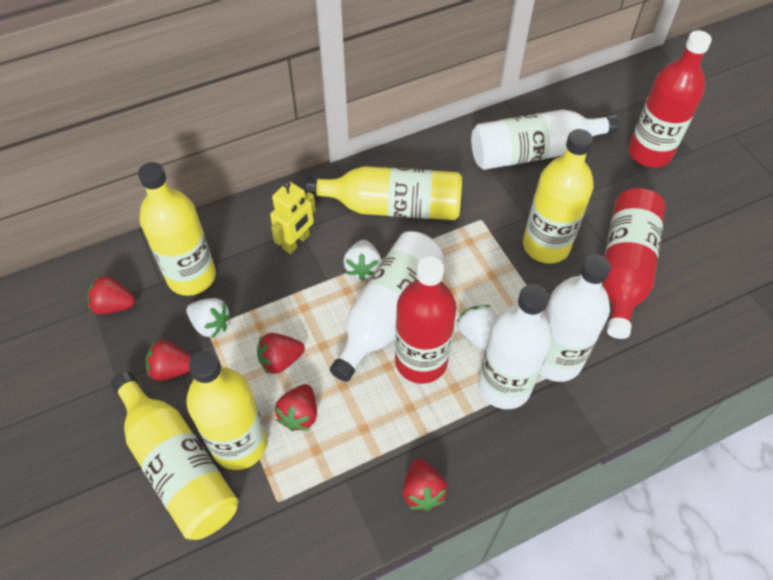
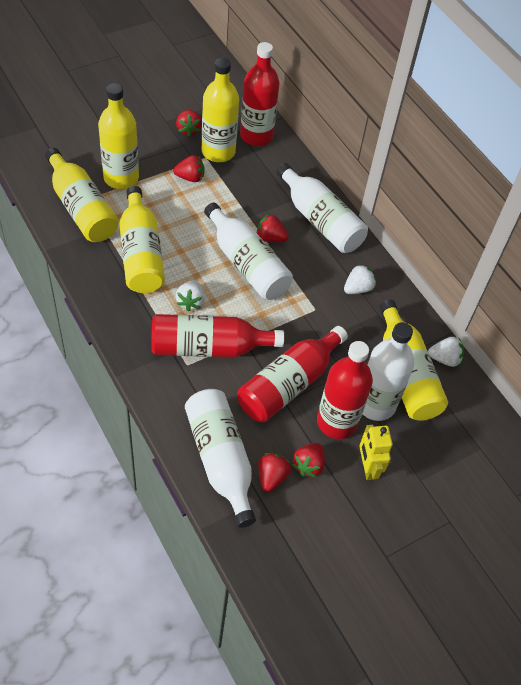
red bottle: 3 -> 4

